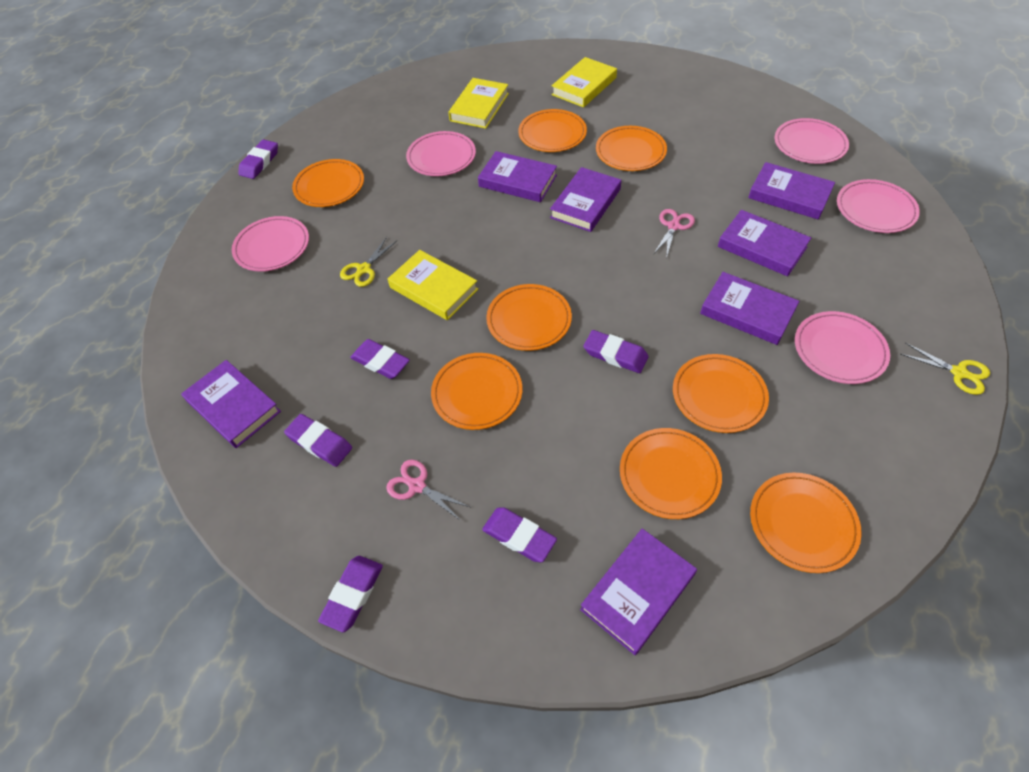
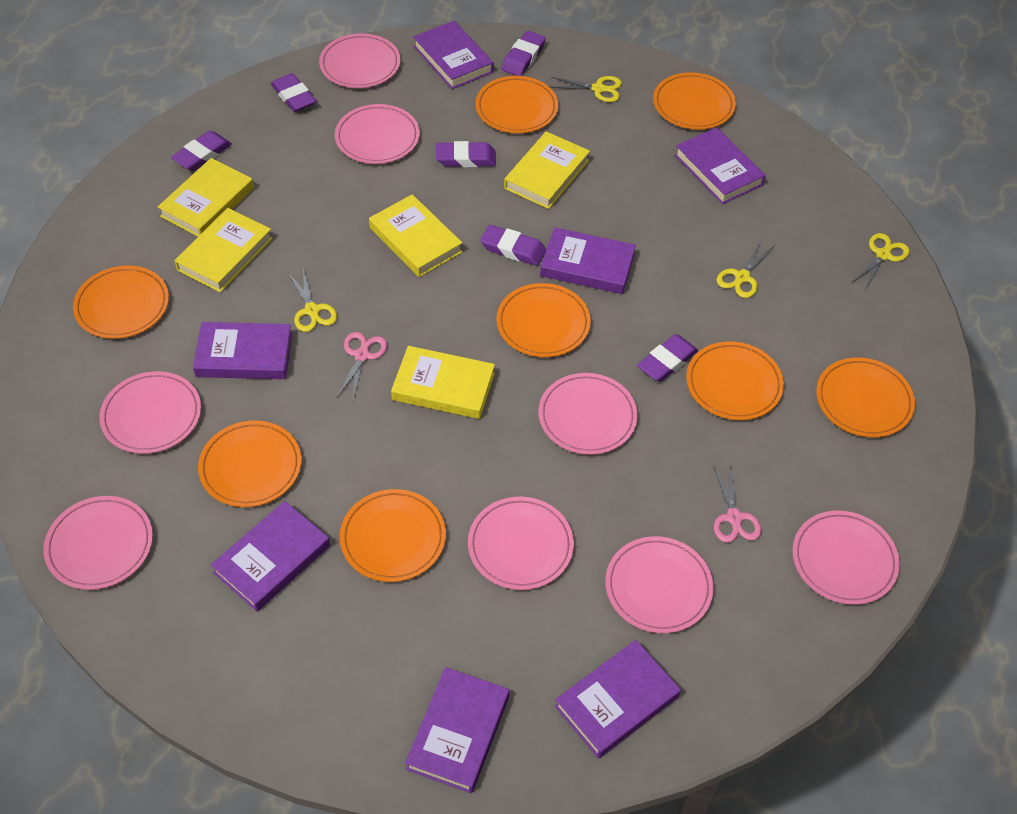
pink plate: 5 -> 8
yellow book: 3 -> 5
yellow scissors: 2 -> 4

